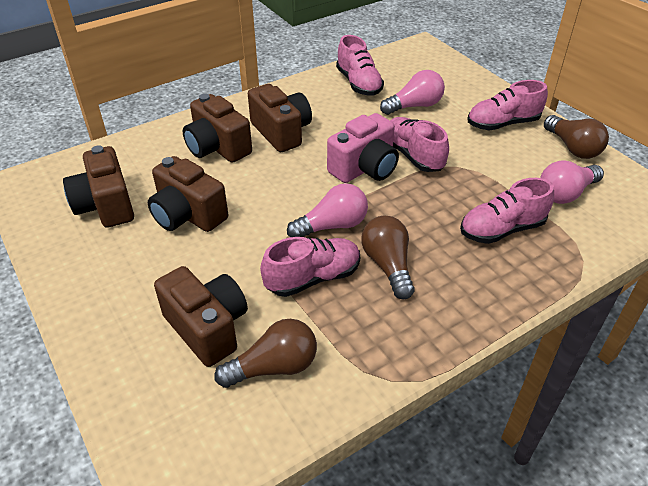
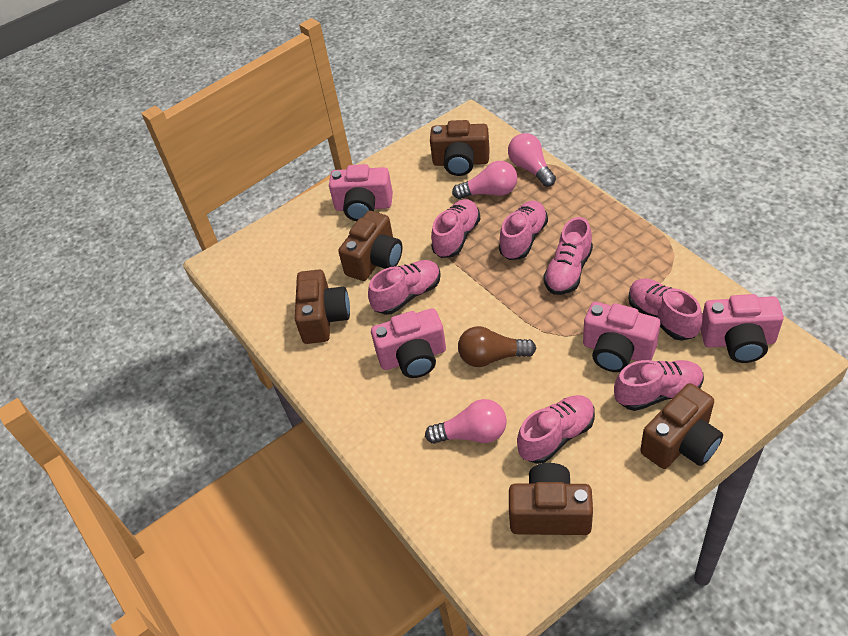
brown light bulb: 3 -> 1
pink camera: 1 -> 4
pink shoe: 5 -> 7

